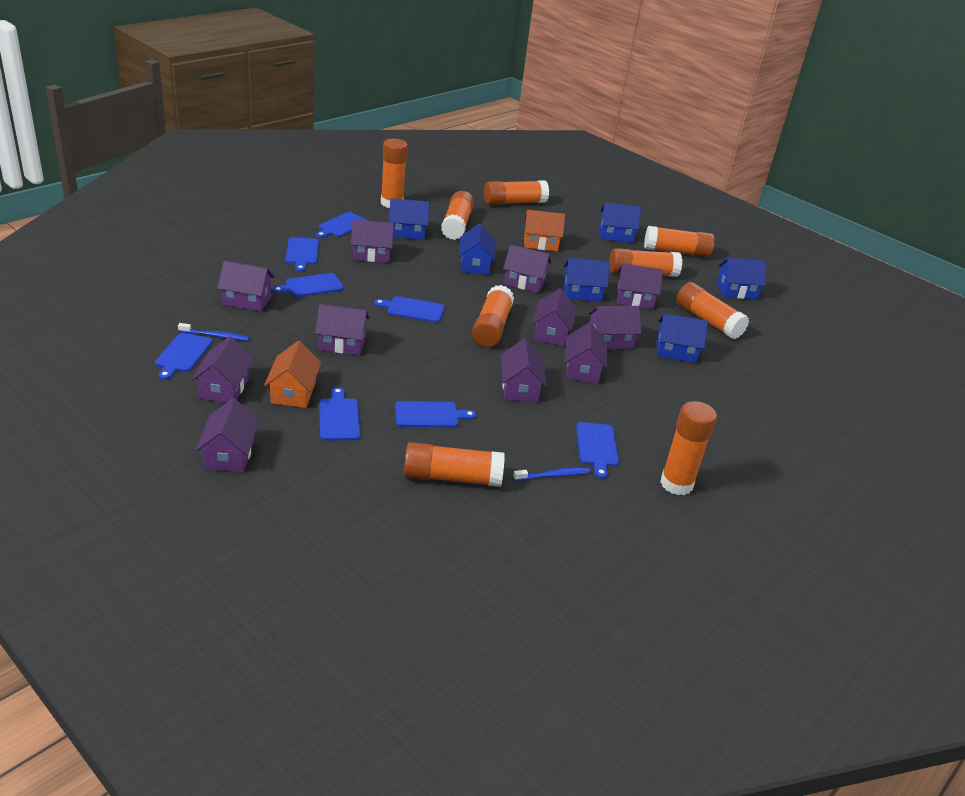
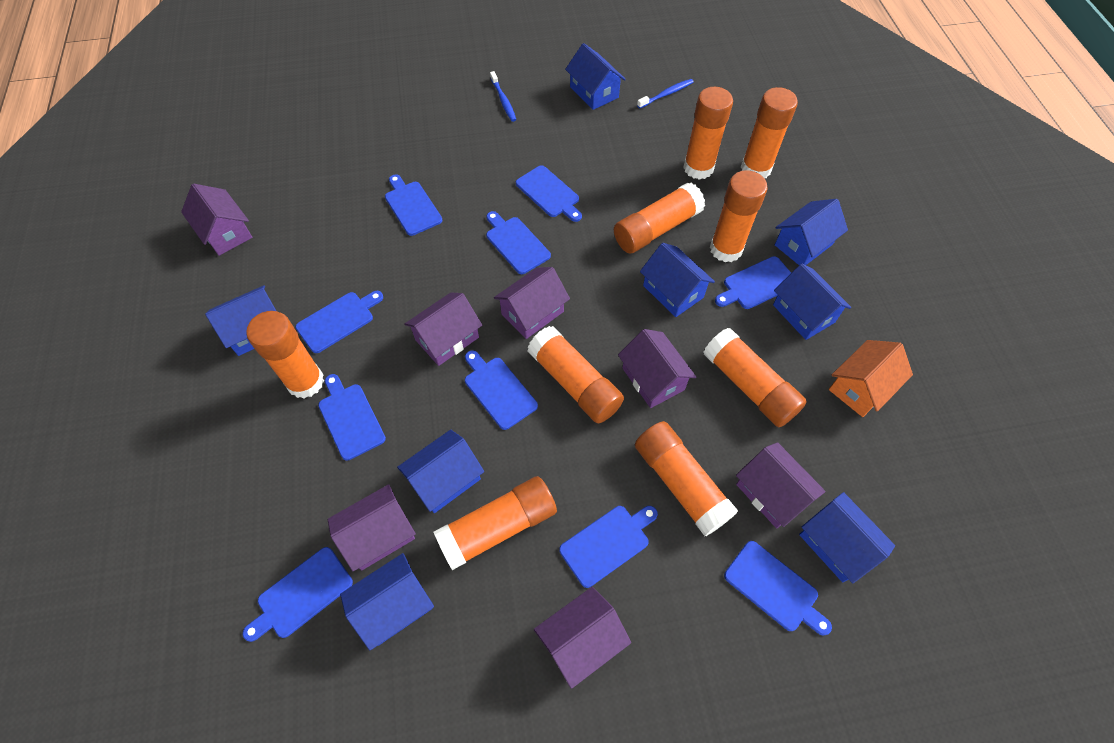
blue cutting board: 8 -> 10
blue house: 6 -> 8
orange house: 2 -> 1
purple house: 11 -> 7

